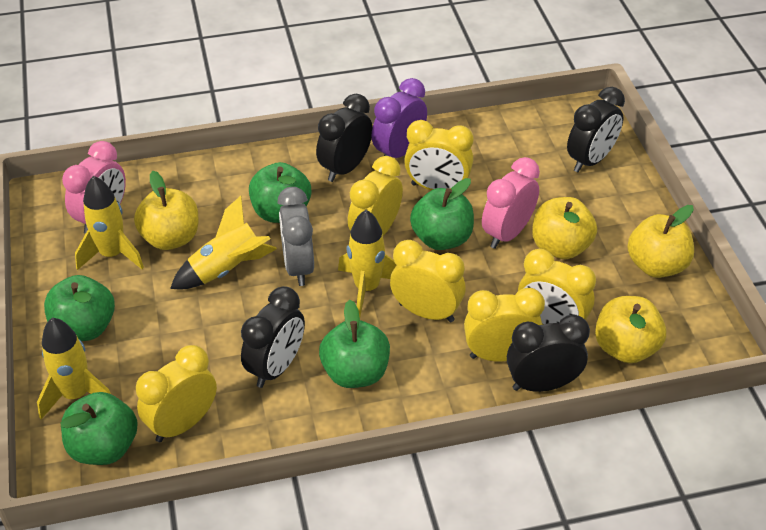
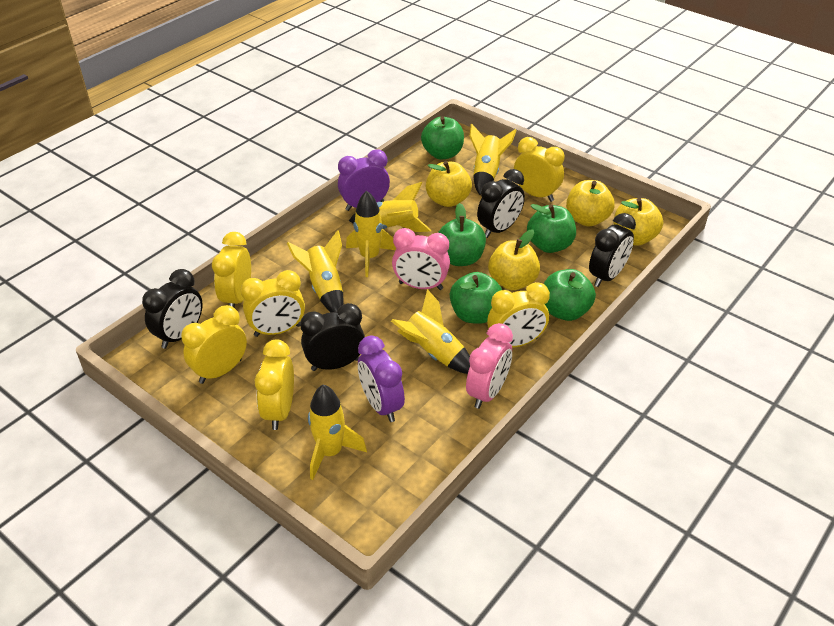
grey clock: 1 -> 0
purple clock: 1 -> 2
yellow rocket: 4 -> 6

